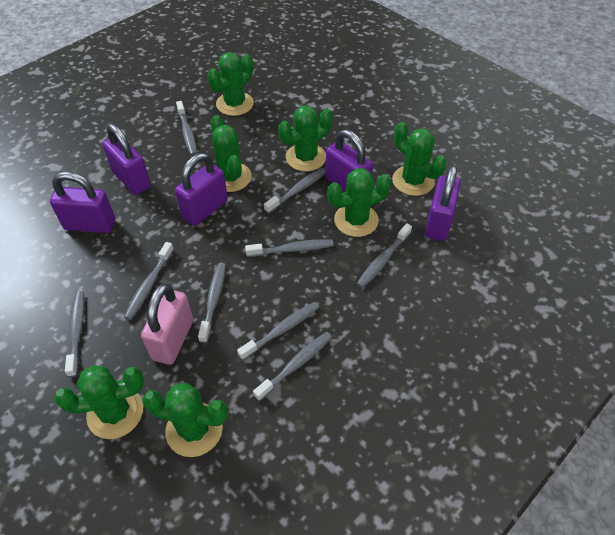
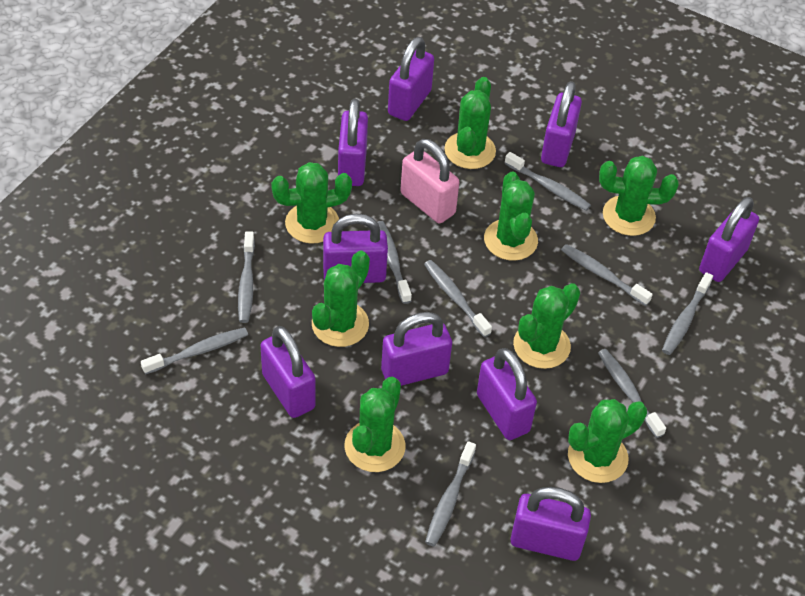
green cactus: 7 -> 8
purple padlock: 5 -> 9

